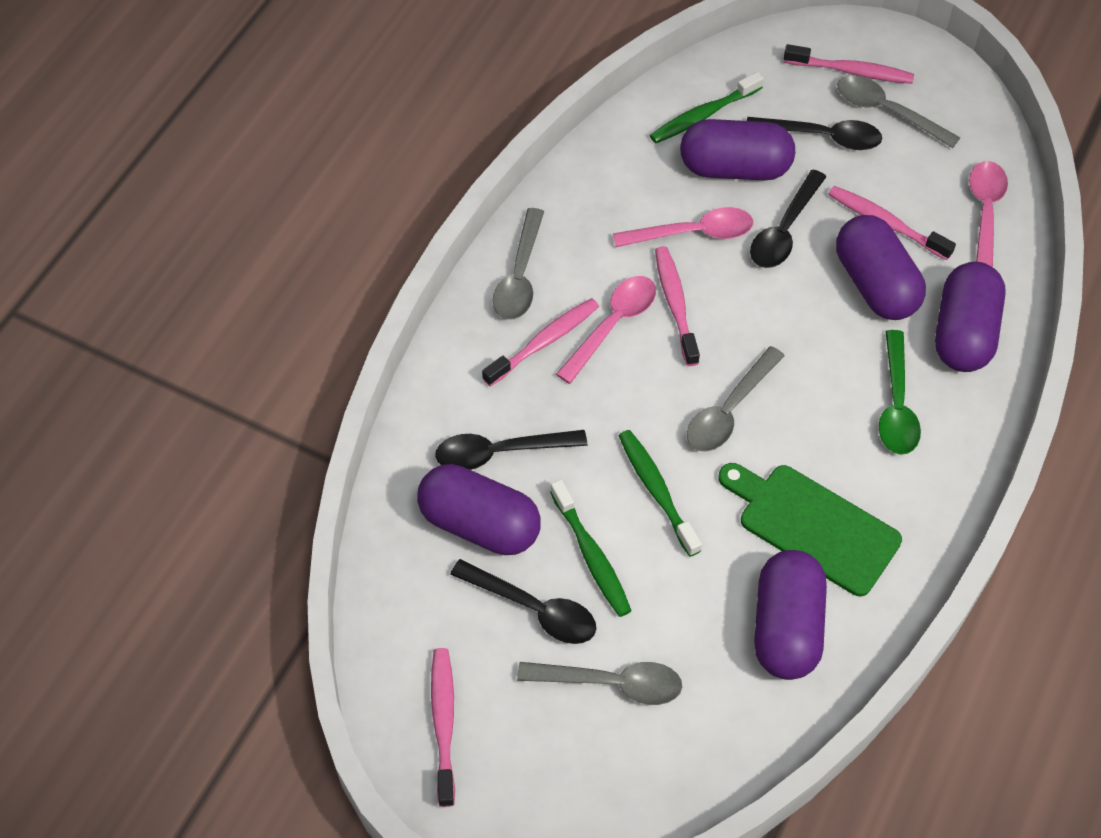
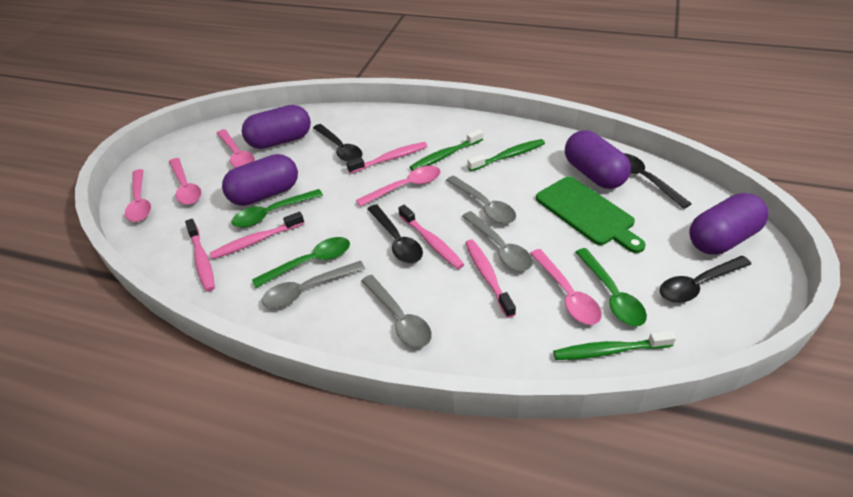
green spoon: 1 -> 3
pink spoon: 3 -> 5
purple capsule: 5 -> 4

